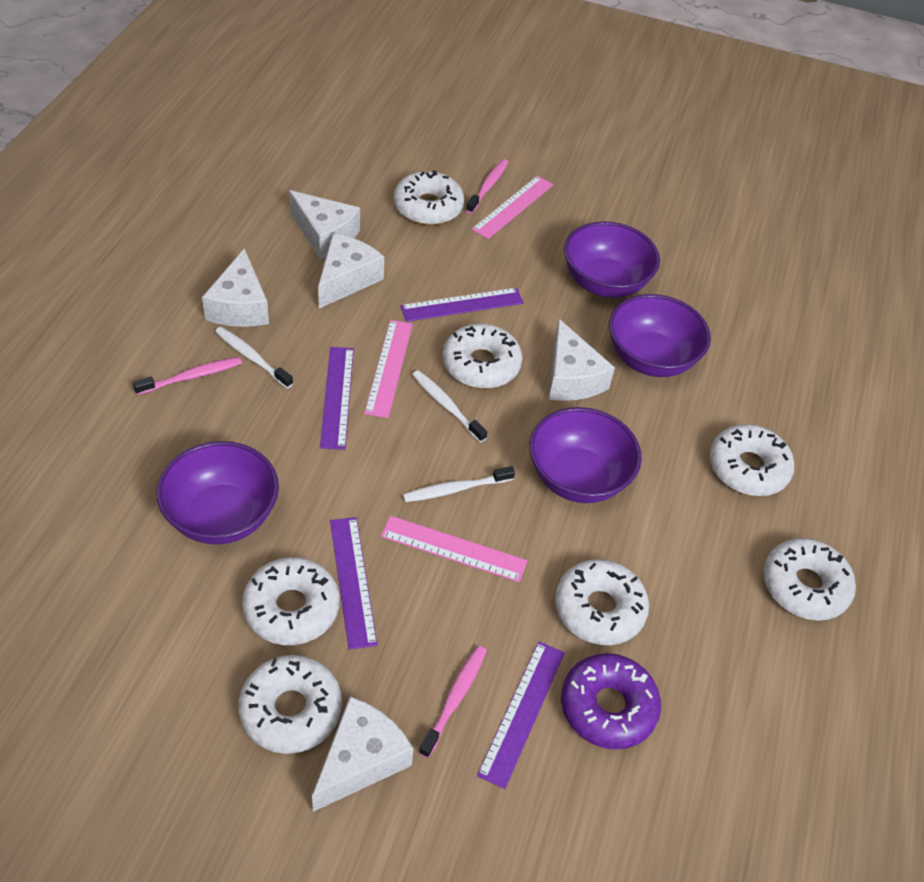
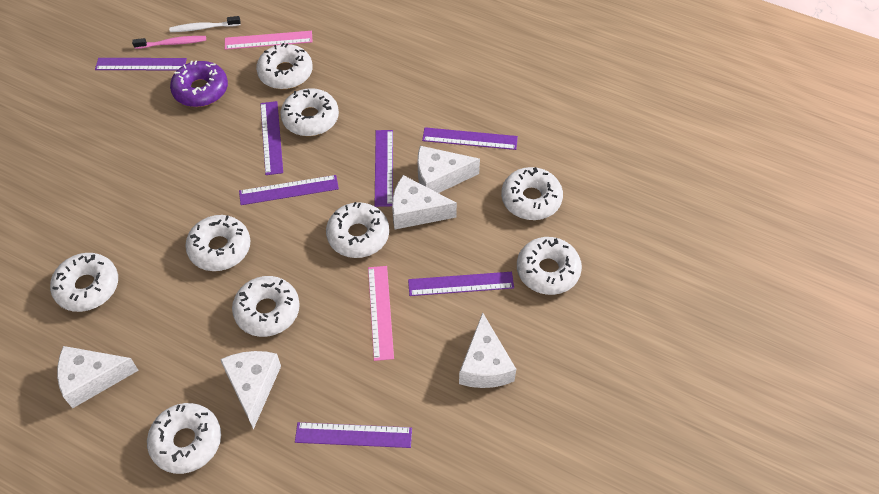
pink ruler: 3 -> 2
pink toothbrush: 3 -> 1
purple bowl: 4 -> 0
purple ruler: 4 -> 7
white donut: 7 -> 9
white toothbrush: 3 -> 1

